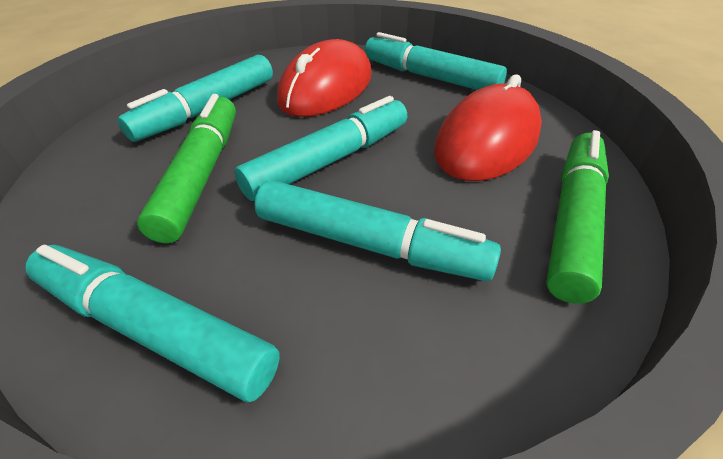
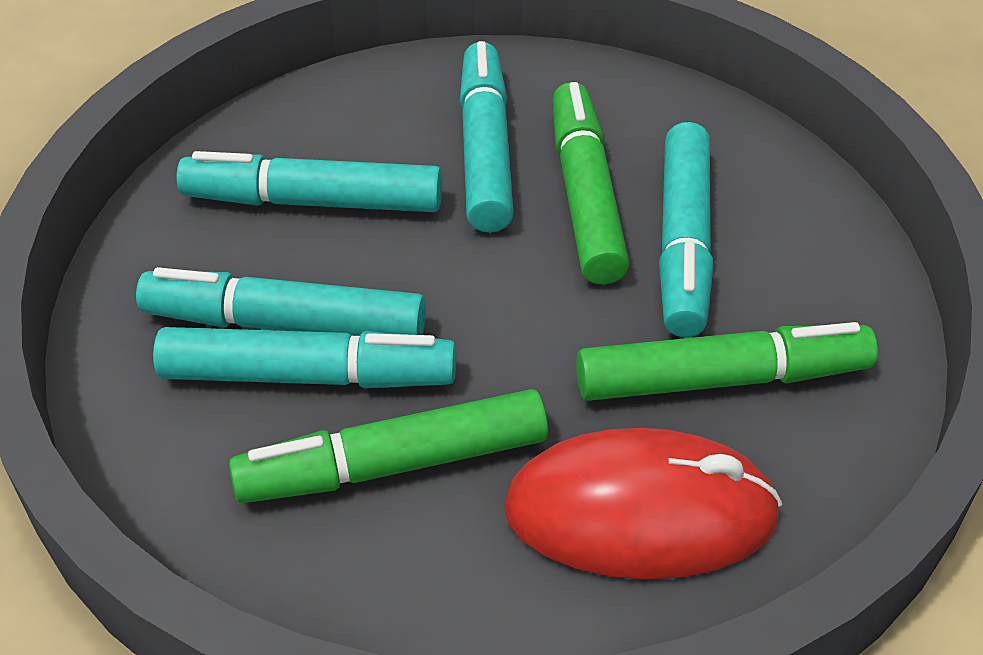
green marker: 2 -> 3
red mouse: 2 -> 1

